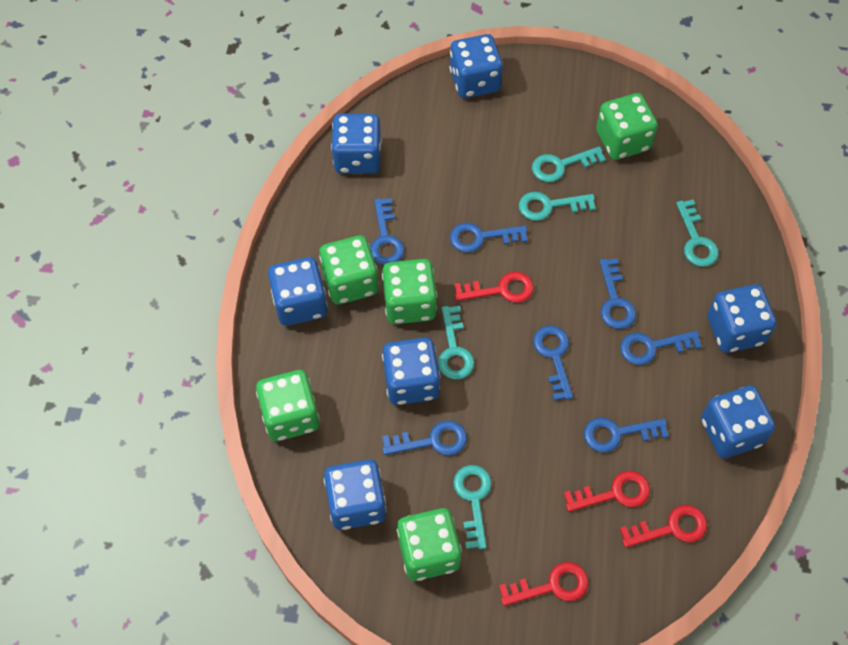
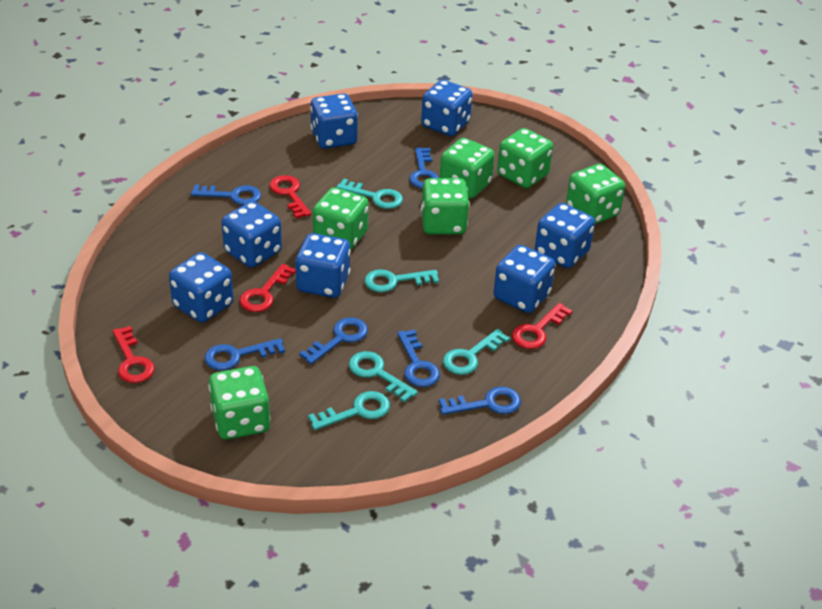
blue key: 7 -> 6
green dice: 5 -> 6

